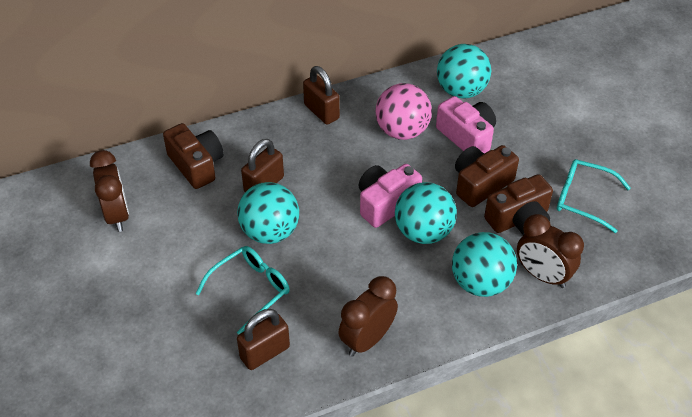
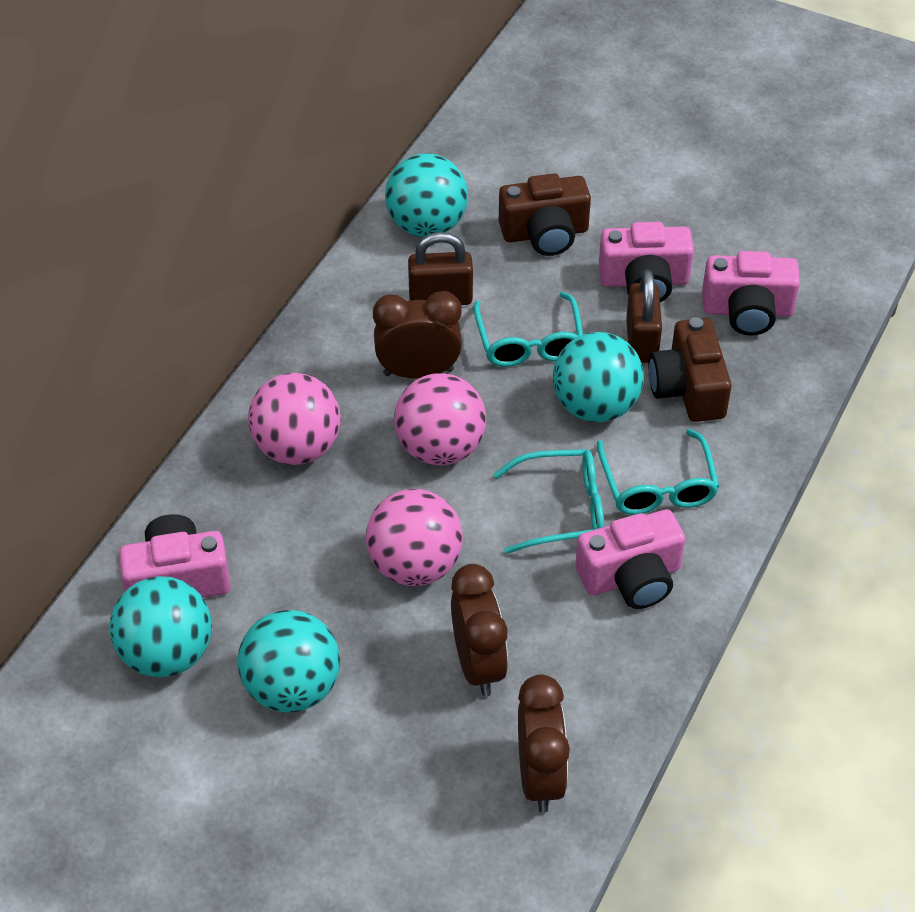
brown camera: 3 -> 2
brown padlock: 3 -> 2
pink ball: 1 -> 3
pink camera: 2 -> 4
turquoise glasses: 2 -> 3

